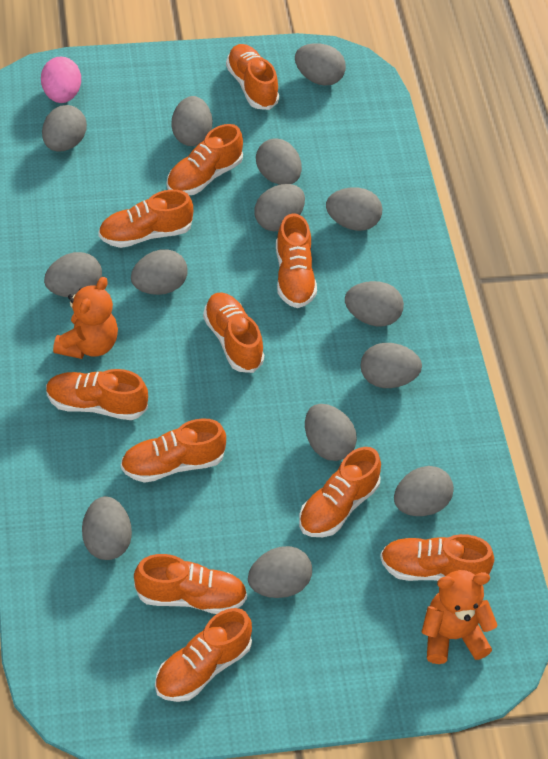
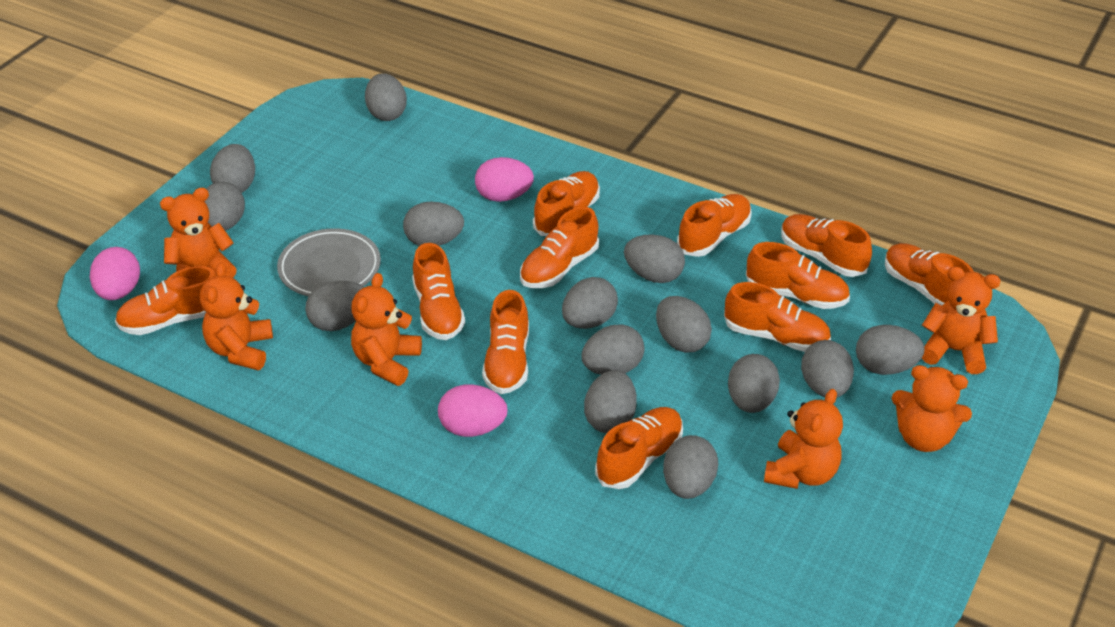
grey plate: 0 -> 1
orange teddy bear: 2 -> 6
pink egg: 1 -> 3

